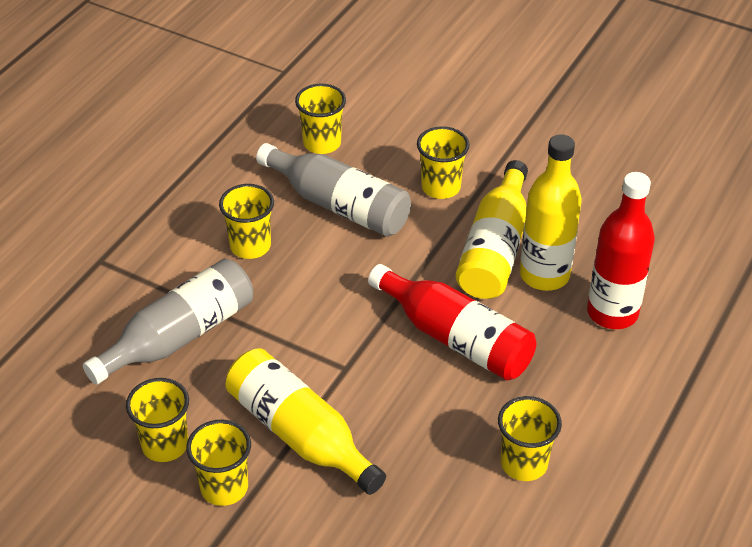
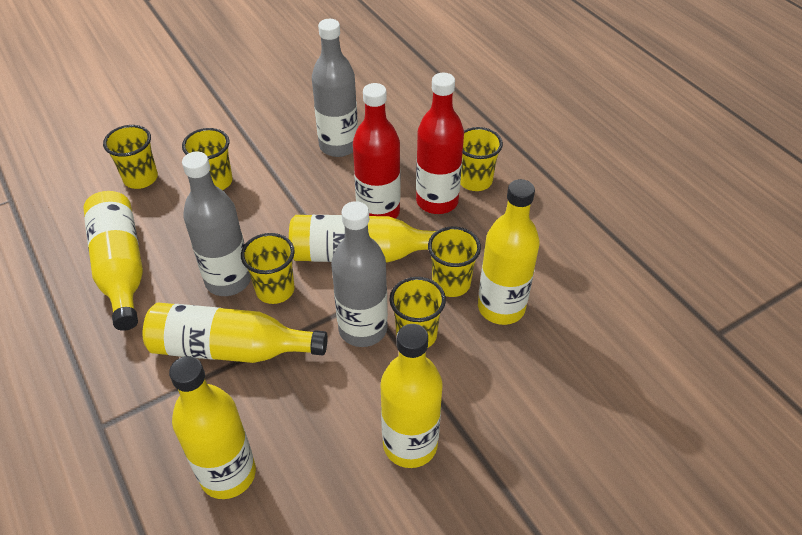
grey bottle: 2 -> 3
yellow bottle: 3 -> 6

